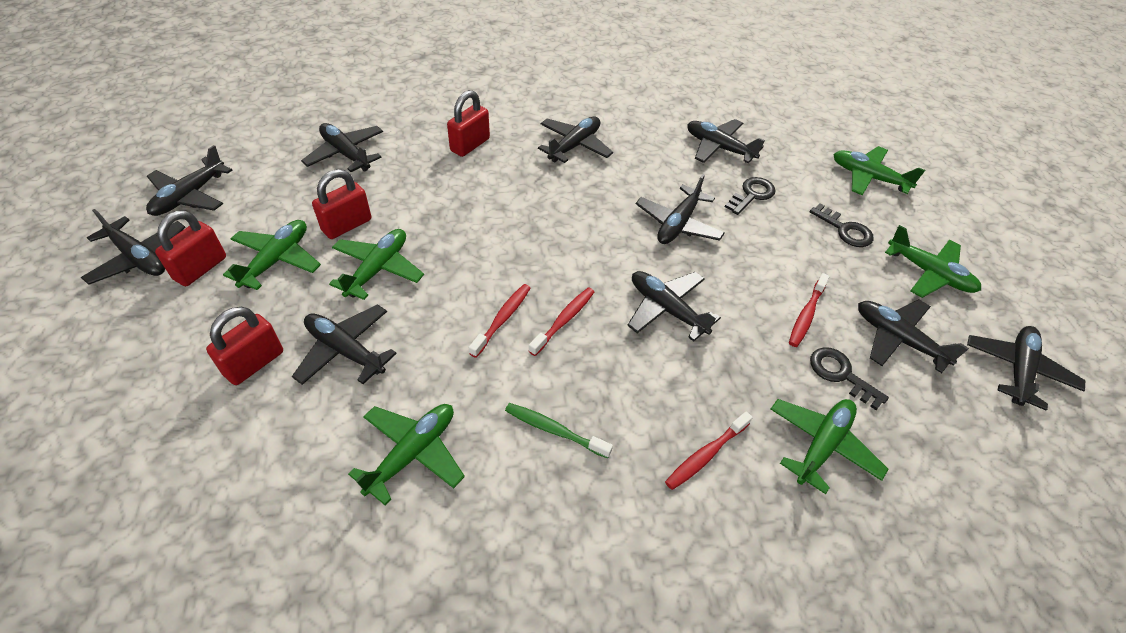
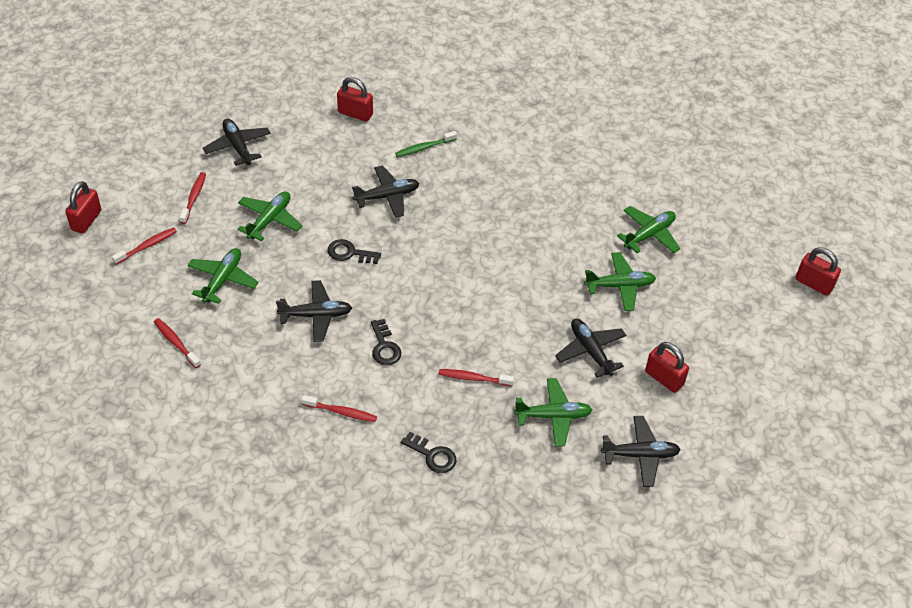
black plane: 10 -> 5
green plane: 6 -> 5
red toothbrush: 4 -> 5

